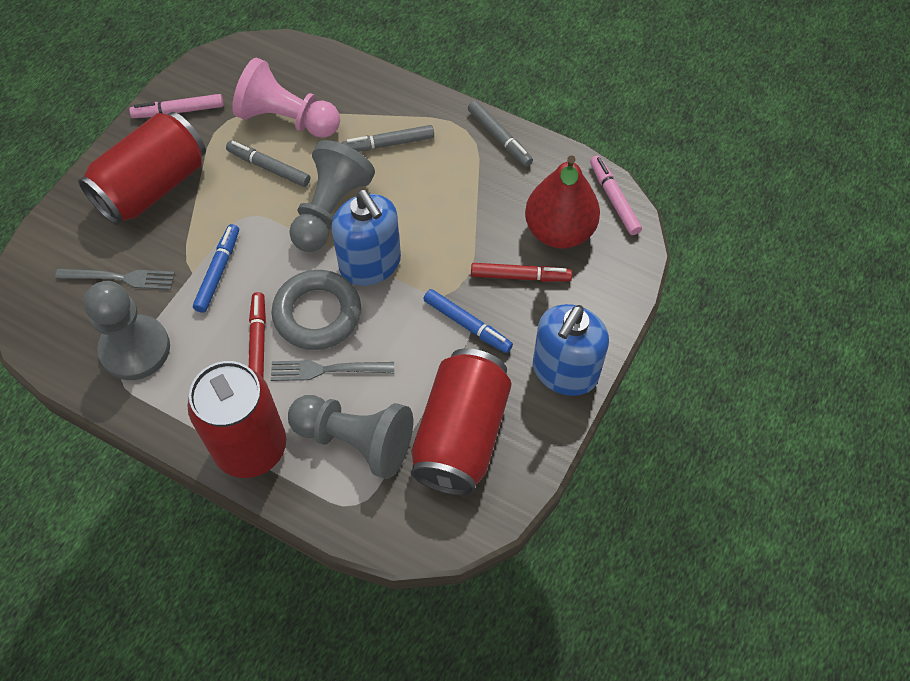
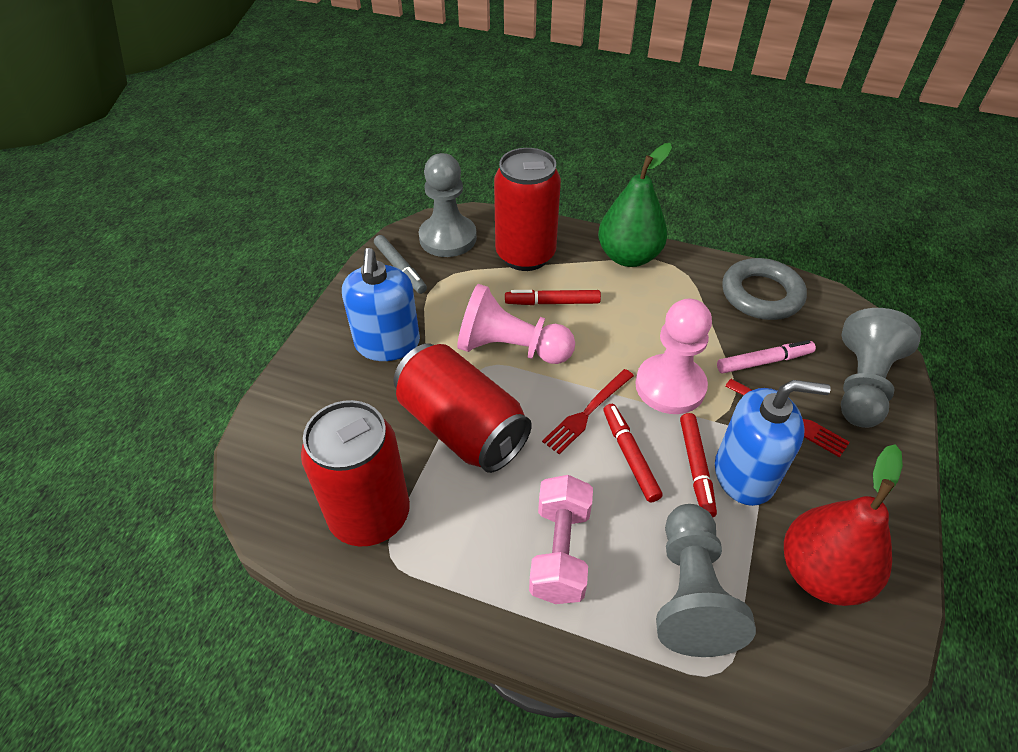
blue marker: 2 -> 0
green pear: 0 -> 1
grey fork: 2 -> 0
grey marker: 3 -> 1
pink dumbbell: 0 -> 1
pink marker: 2 -> 1
pink pawn: 1 -> 2
red fork: 0 -> 2
red marker: 2 -> 3

